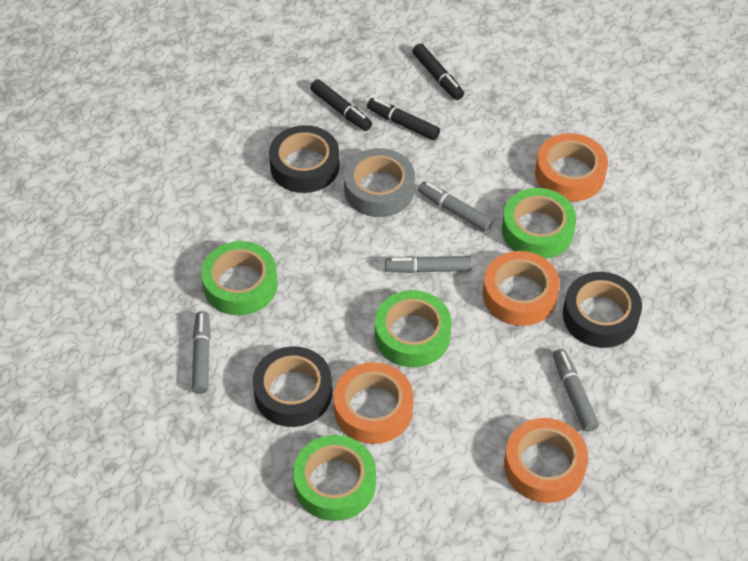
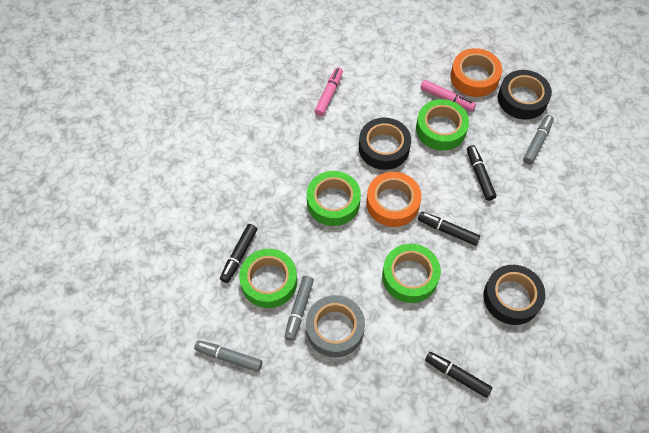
black marker: 3 -> 4
grey marker: 4 -> 3
orange tape: 4 -> 2
pink marker: 0 -> 2

